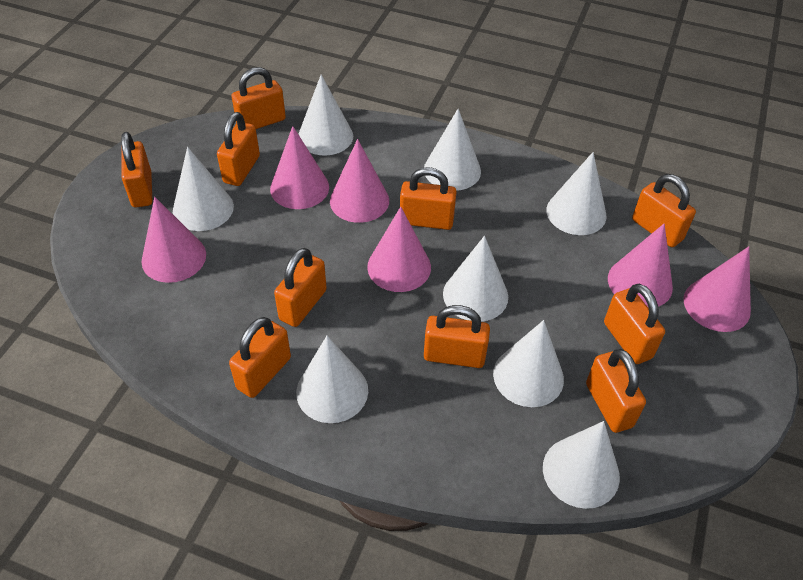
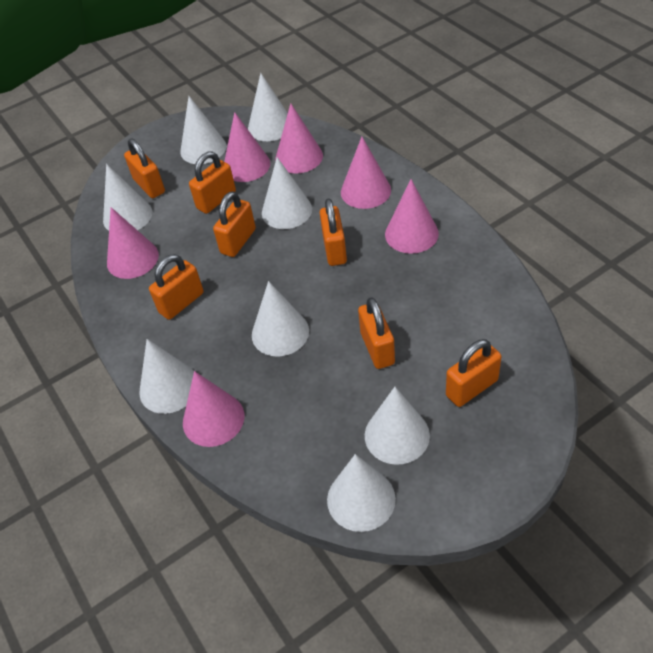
orange padlock: 10 -> 7

